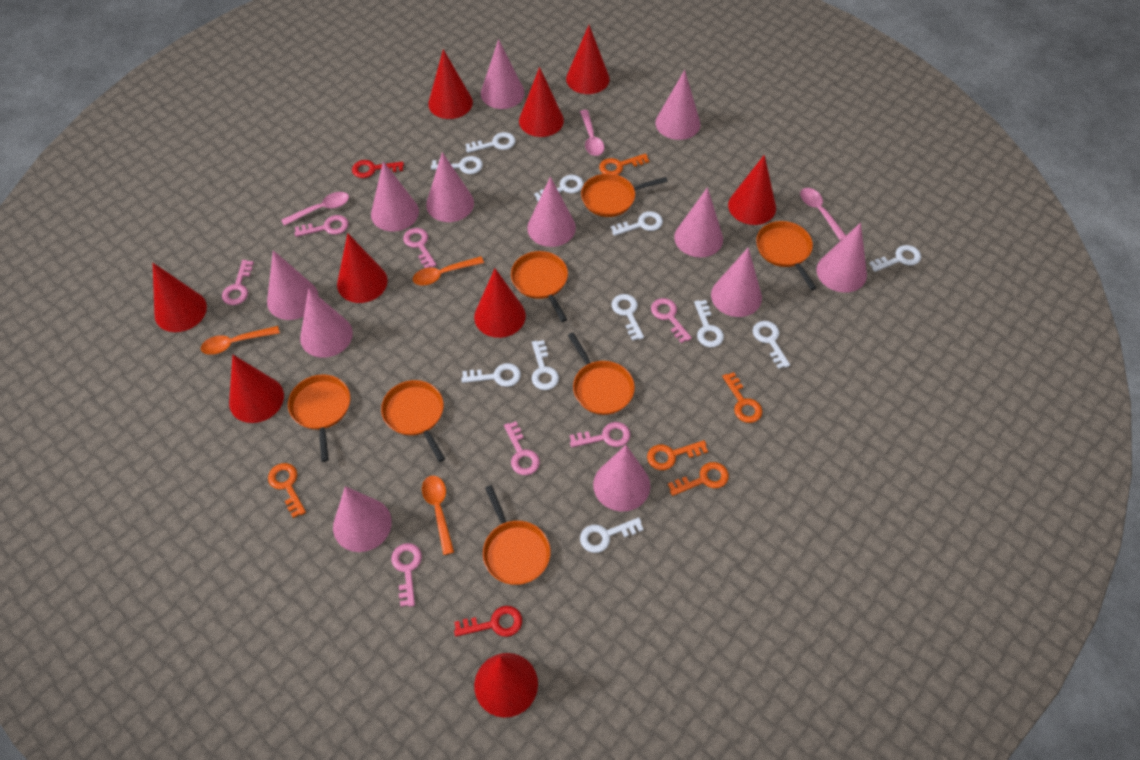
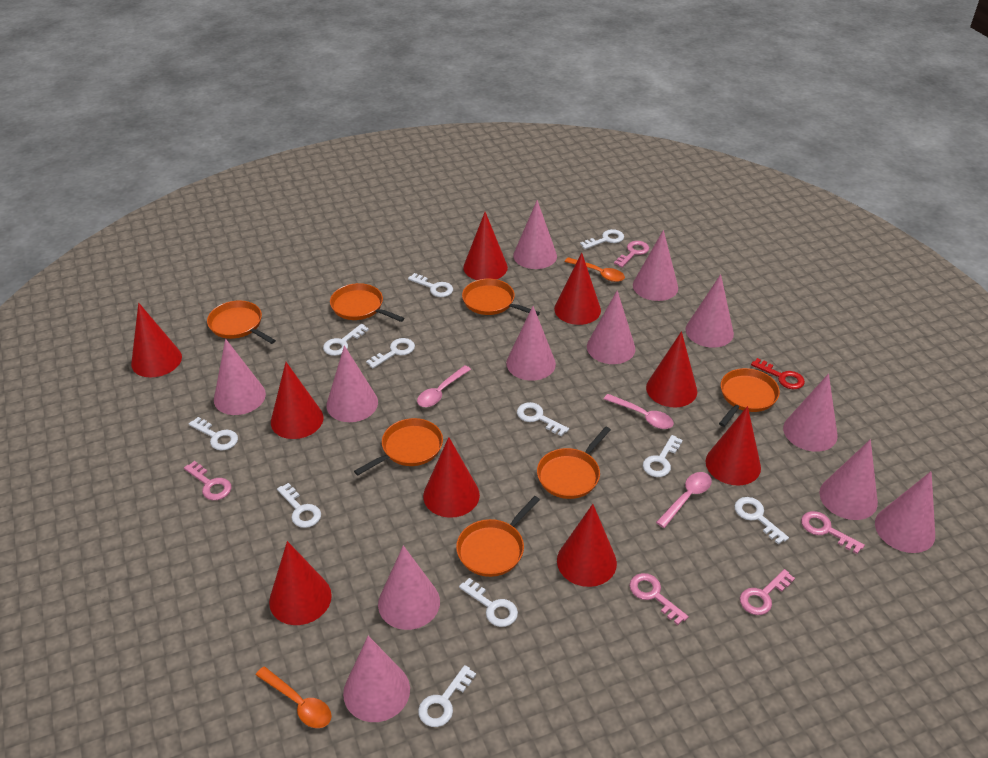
orange key: 5 -> 0
orange spoon: 3 -> 2
pink key: 7 -> 5
red key: 2 -> 1

